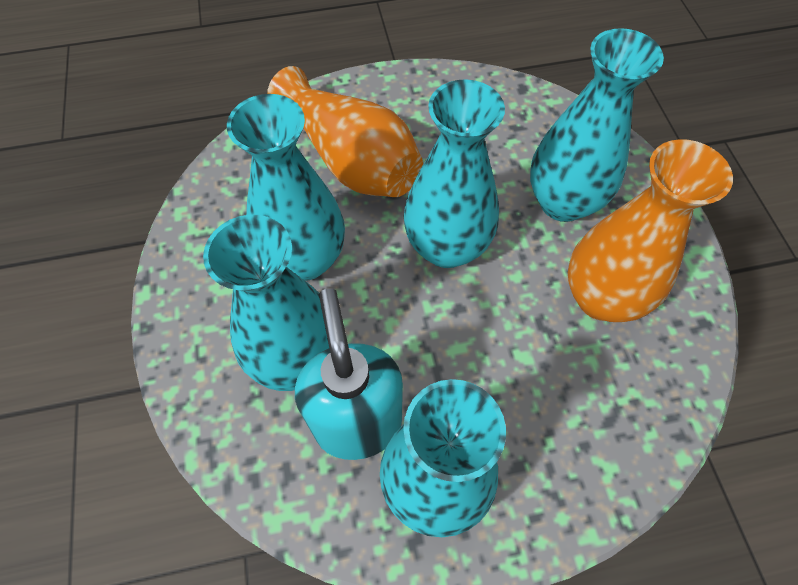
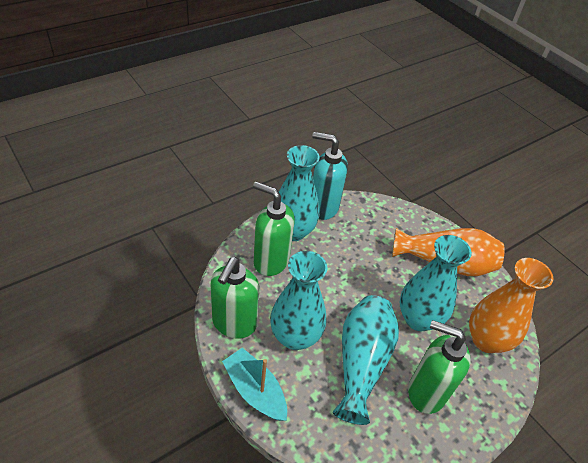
green soap dispenser: 0 -> 3
turquoise boat: 0 -> 1
turquoise vase: 5 -> 4

